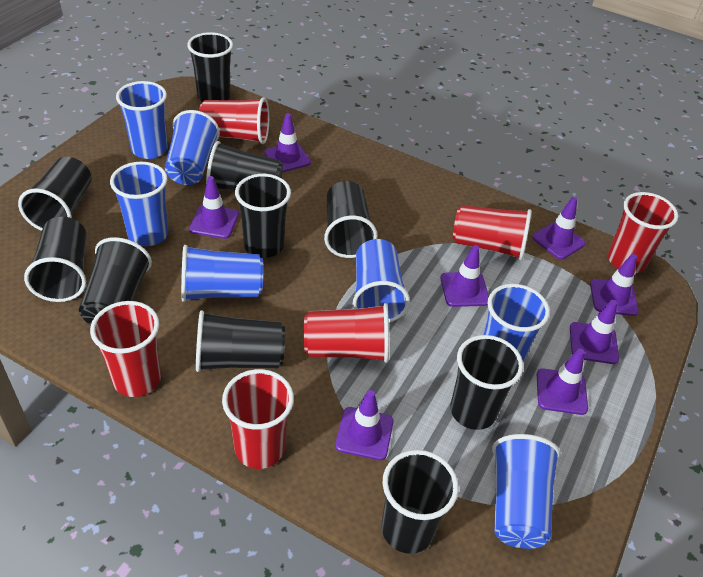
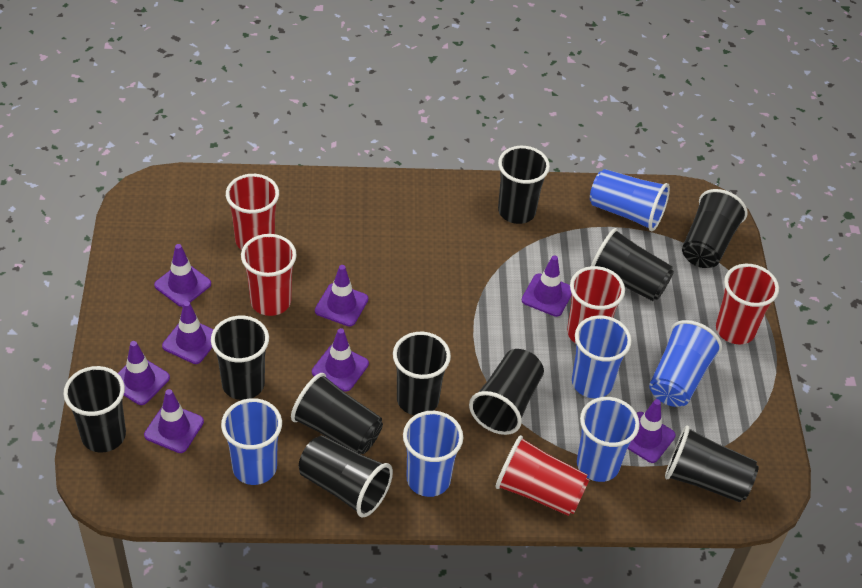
blue cup: 7 -> 6
red cup: 6 -> 5

